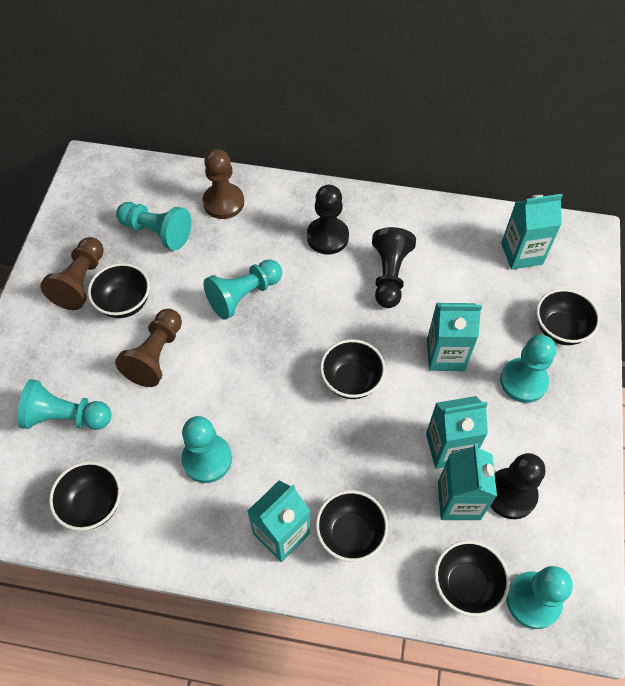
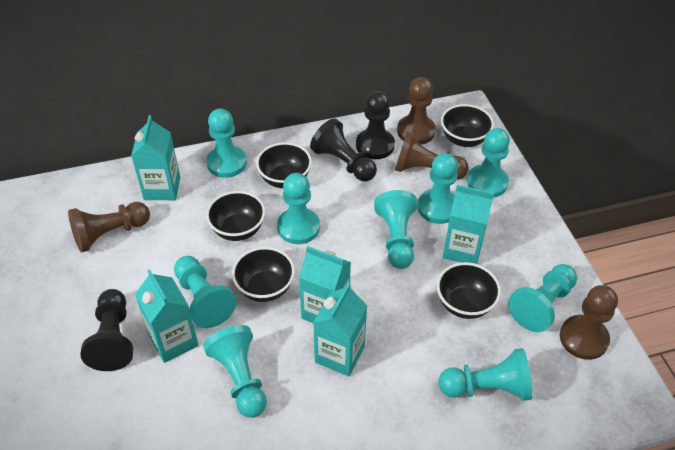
black bowl: 6 -> 5
brown pawn: 3 -> 4
turquoise pawn: 6 -> 9

